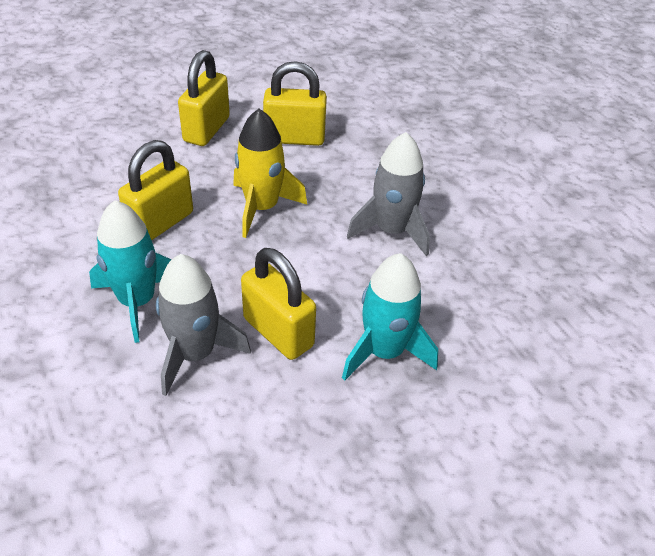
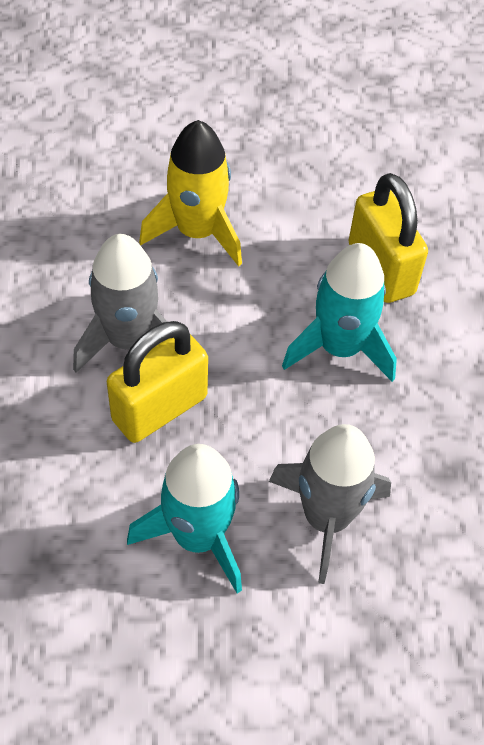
yellow padlock: 4 -> 2

